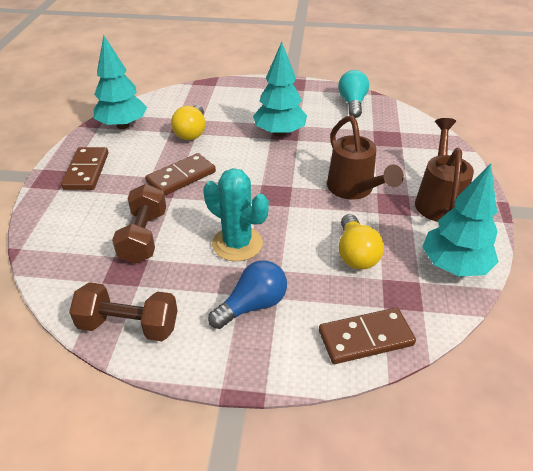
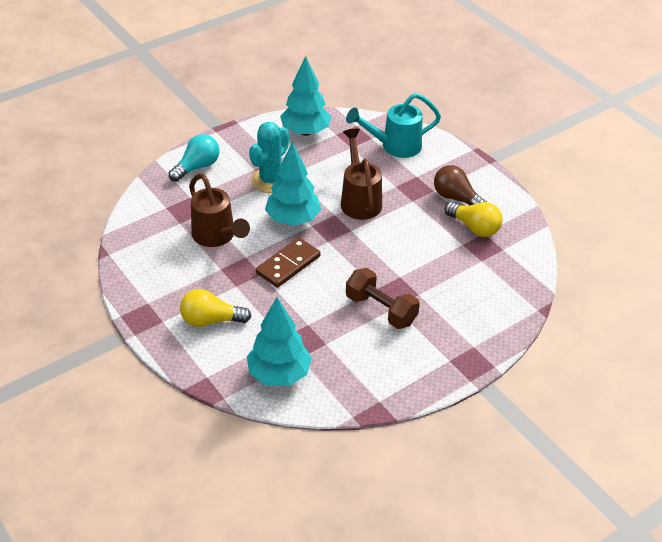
blue light bulb: 1 -> 0
brown domino: 3 -> 1
brown dumbbell: 2 -> 1
brown light bulb: 0 -> 1
turquoise watering can: 0 -> 1

